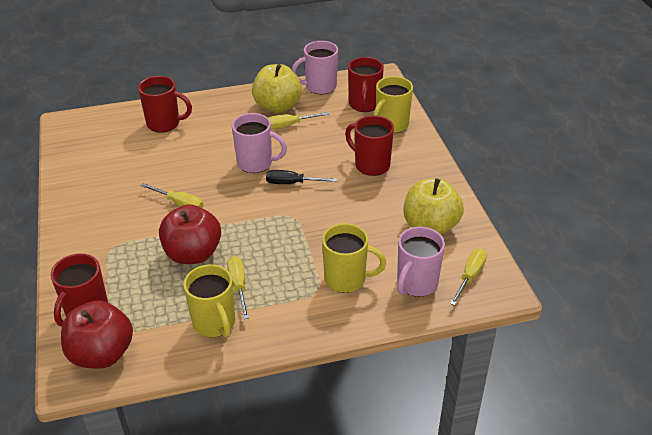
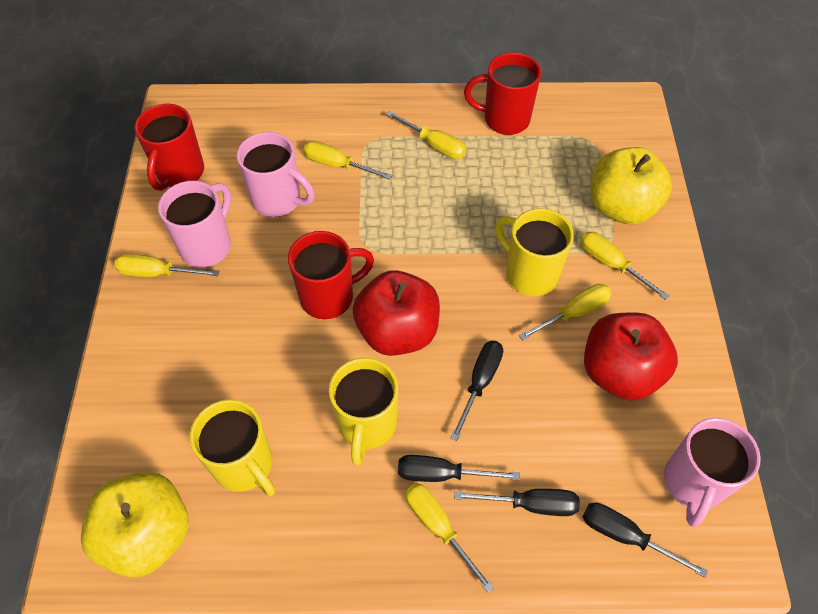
black screwdriver: 1 -> 4
red mug: 4 -> 3
yellow screwdriver: 4 -> 6

